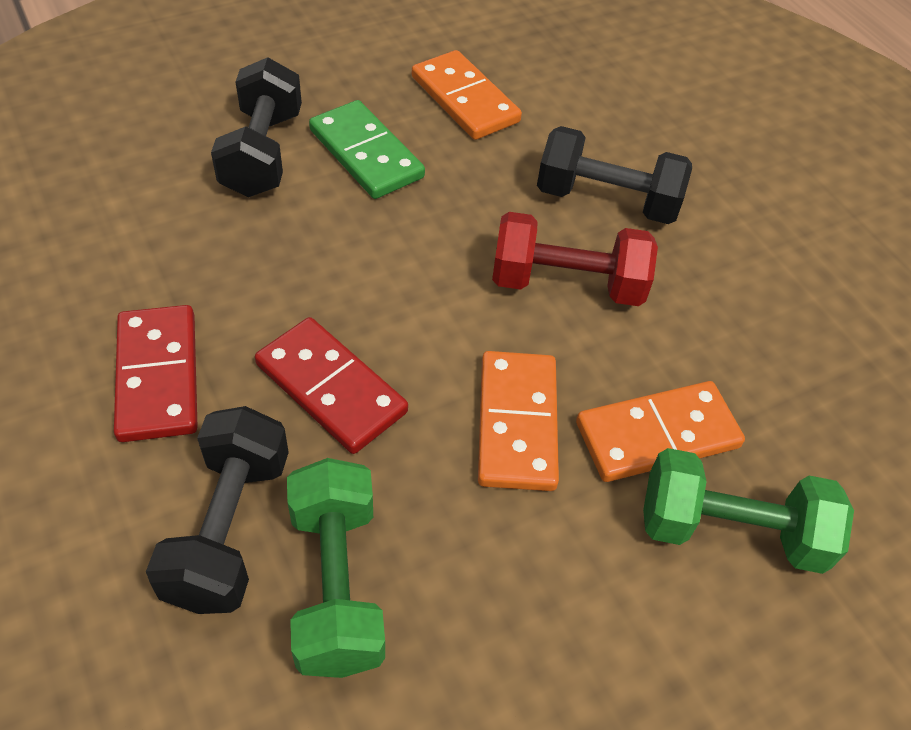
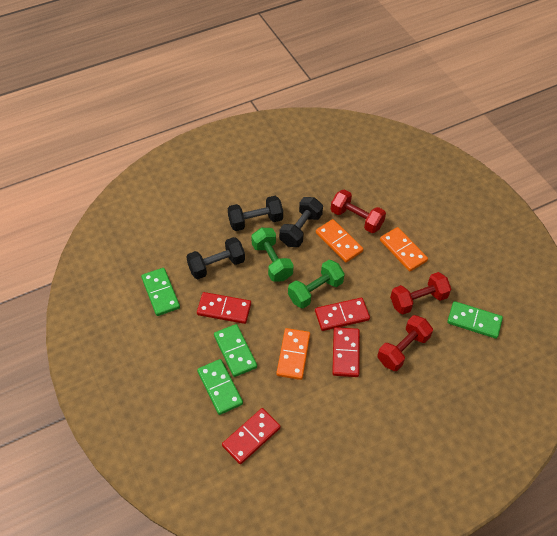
green domino: 1 -> 4
red domino: 2 -> 4
red dumbbell: 1 -> 3

